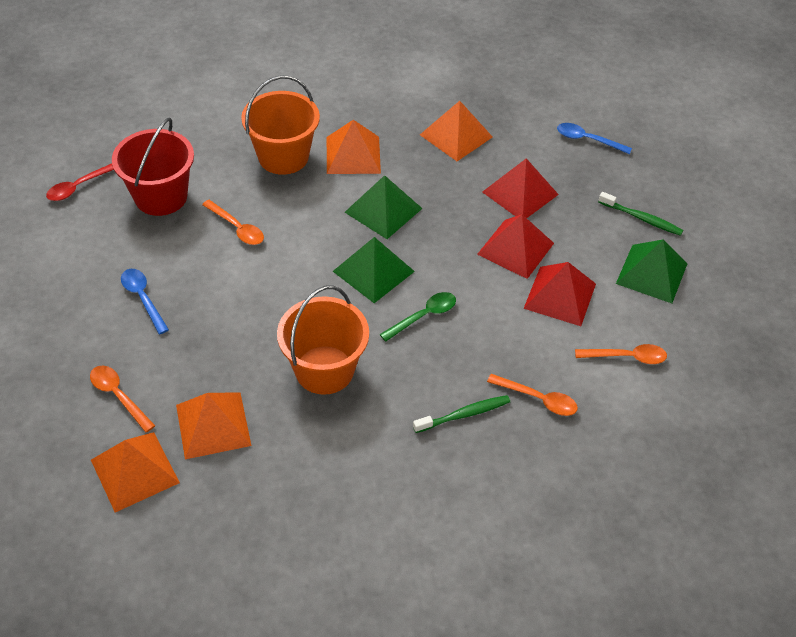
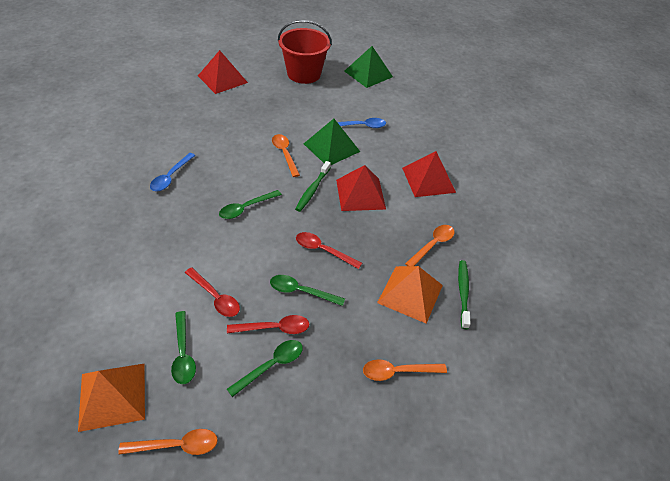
green pyramid: 3 -> 2
green spoon: 1 -> 4
orange bucket: 2 -> 0
orange pyramid: 4 -> 2
red spoon: 1 -> 3

